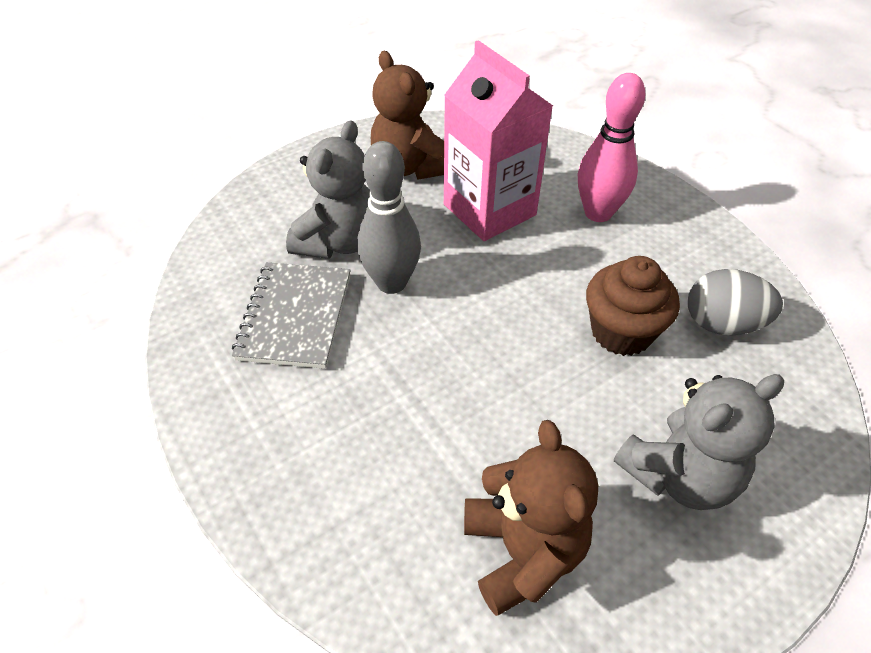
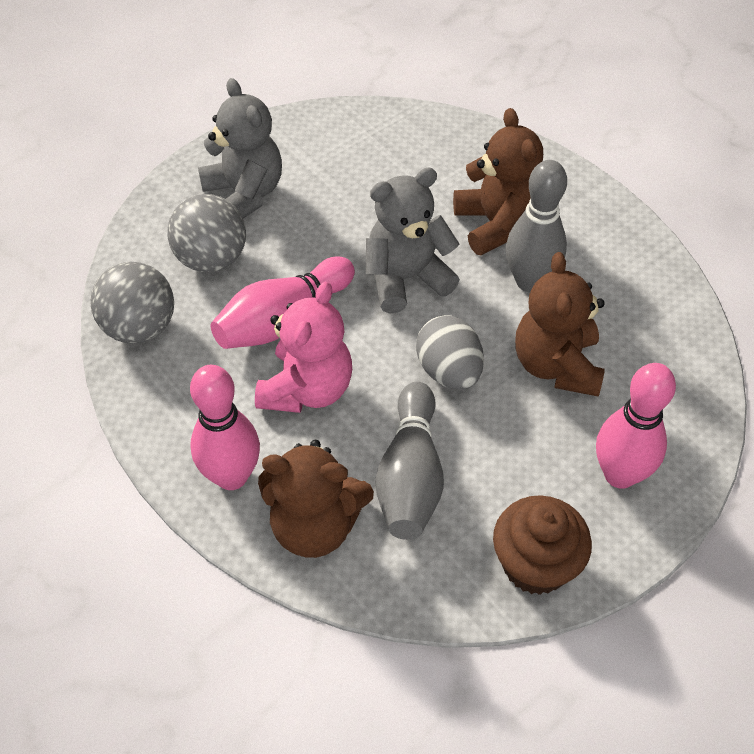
brown teddy bear: 2 -> 3
grey ball: 0 -> 2
grey bowling pin: 1 -> 2
grey notebook: 1 -> 0
pink bowling pin: 1 -> 3
pink carton: 1 -> 0
pink teddy bear: 0 -> 1

